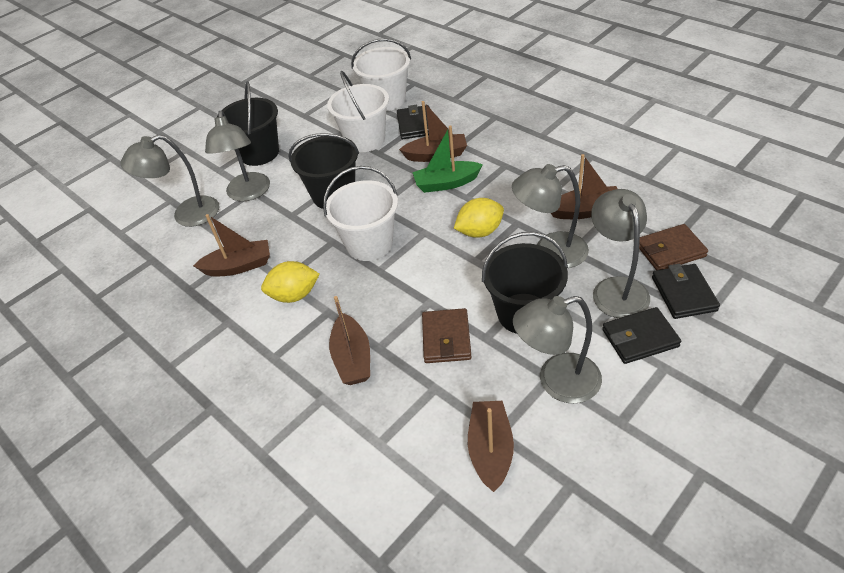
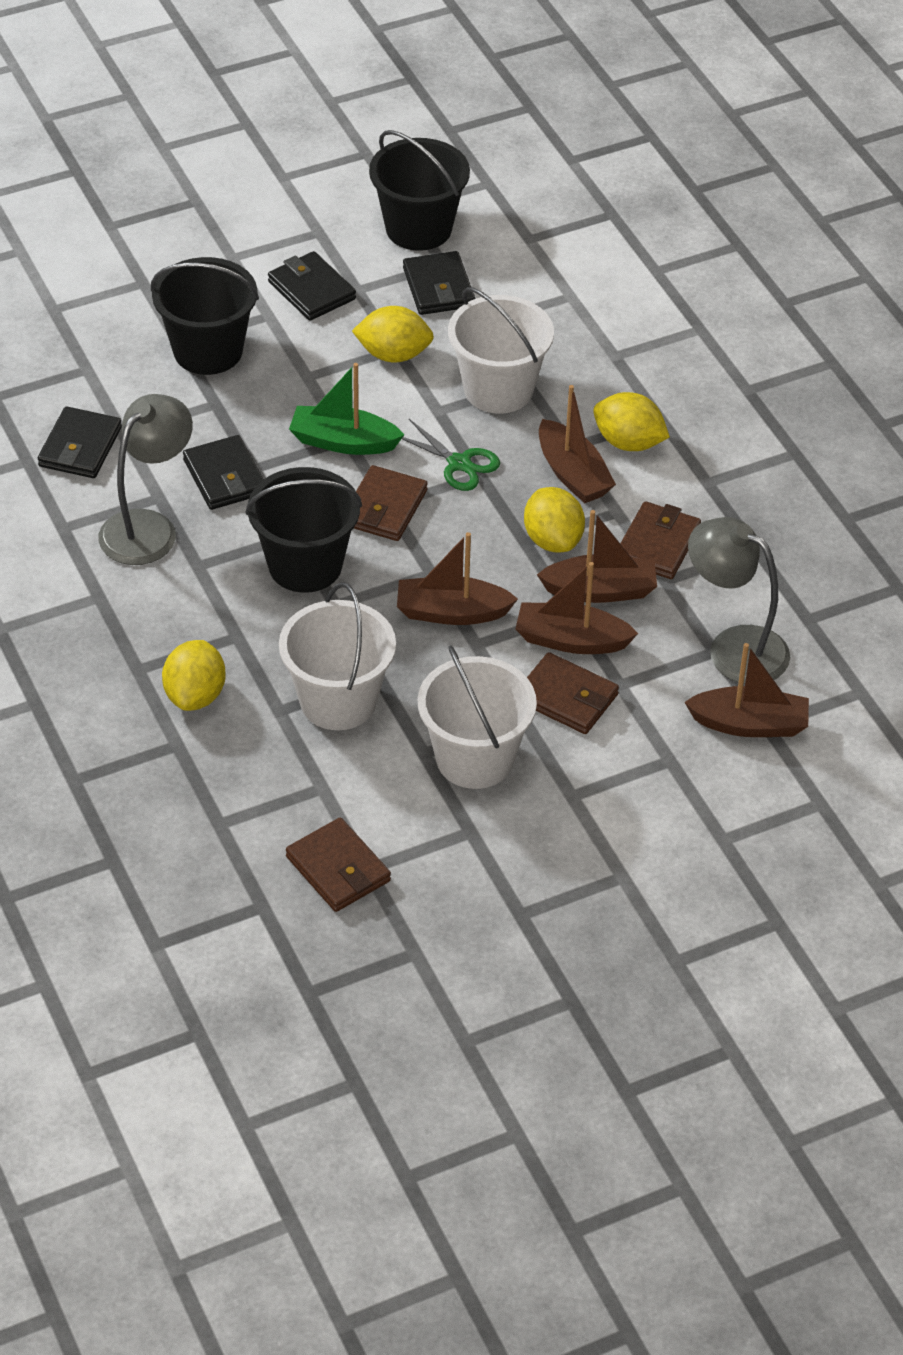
black wallet: 3 -> 4
brown wallet: 2 -> 4
green scissors: 0 -> 1
grey lamp: 5 -> 2
yellow lemon: 2 -> 4

